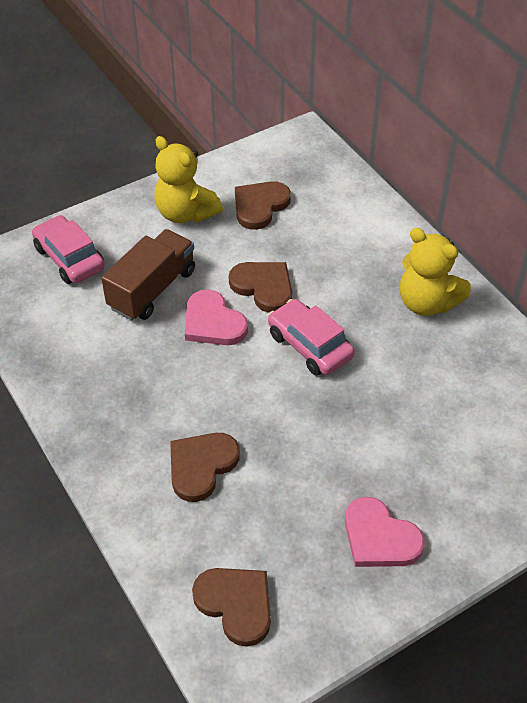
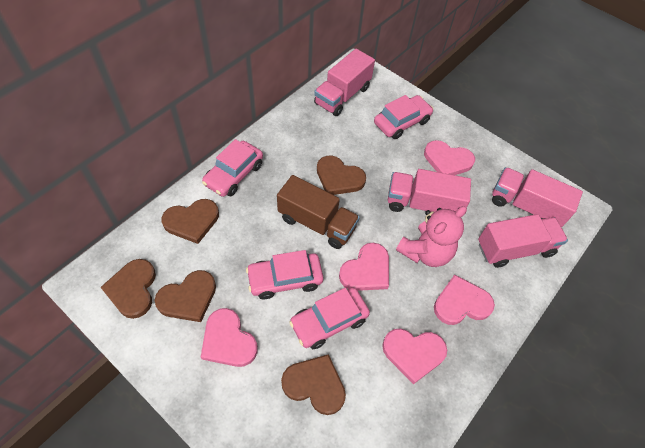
brown heart: 4 -> 5
pink car: 2 -> 4
pink heart: 2 -> 5
pink teddy bear: 0 -> 1
pink truck: 0 -> 4
yellow teddy bear: 2 -> 0

